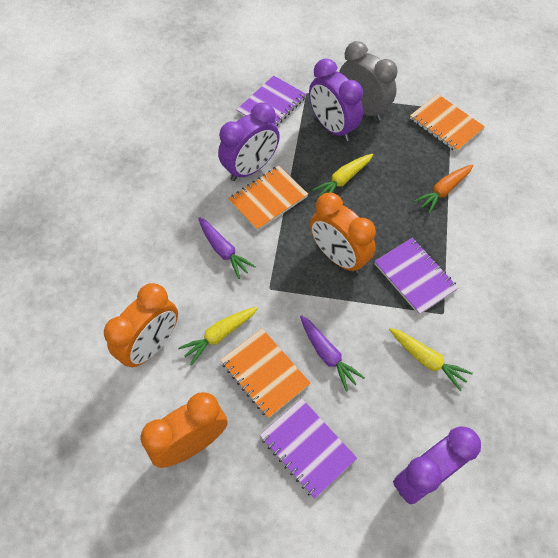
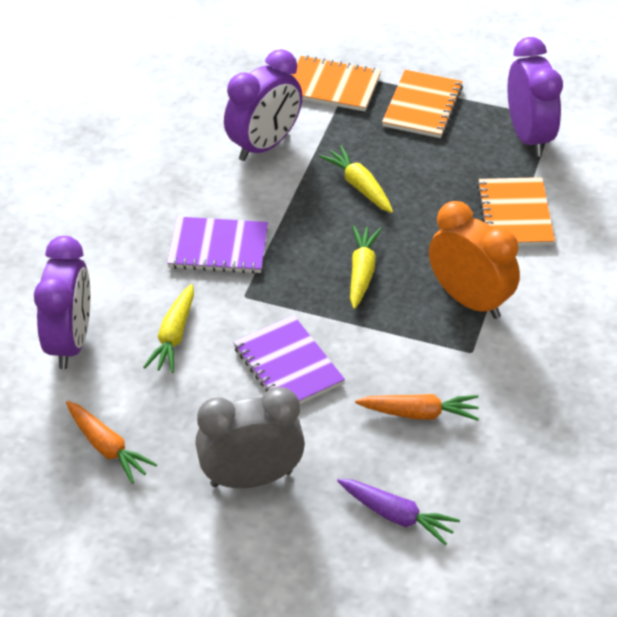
orange carrot: 1 -> 2
orange clock: 3 -> 1
purple carrot: 2 -> 1
purple notebook: 3 -> 2

